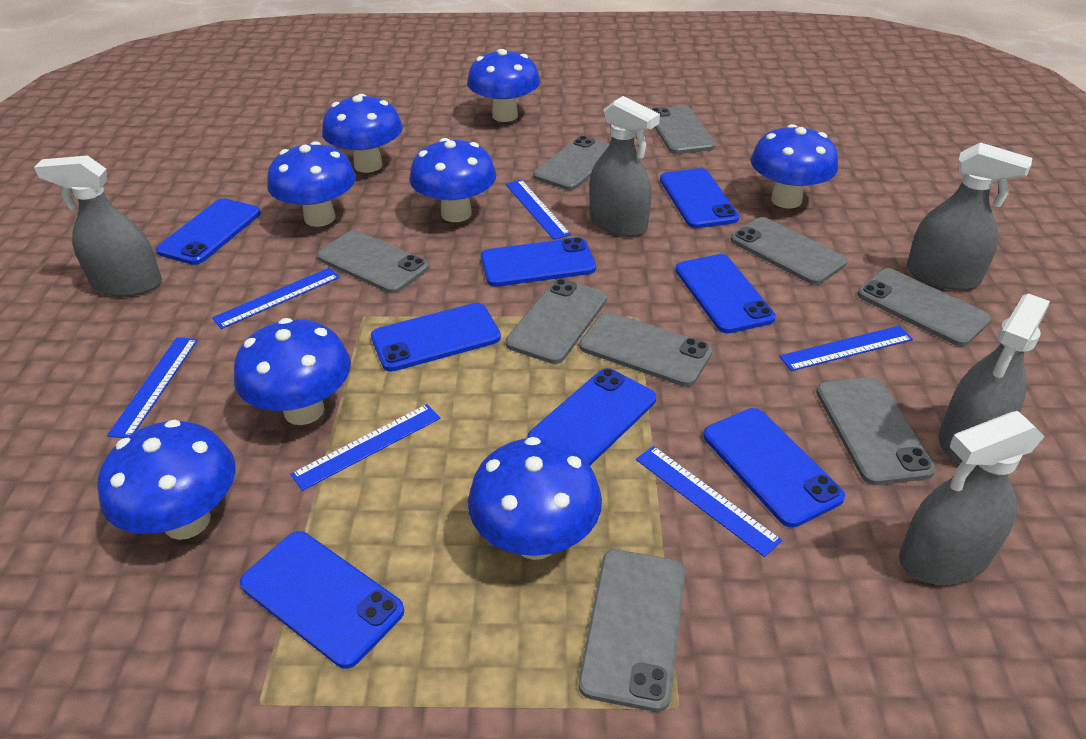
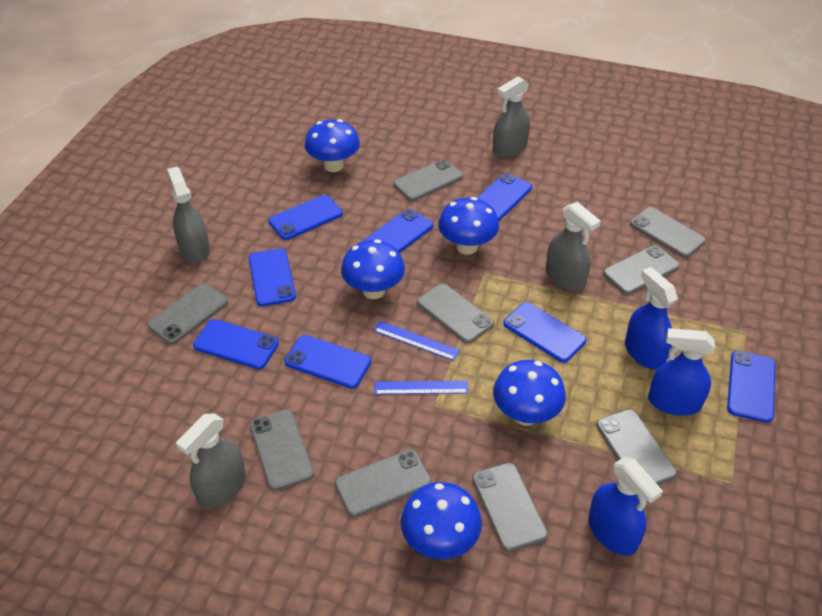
blue mushroom: 8 -> 5
blue ruler: 6 -> 2
blue spray bottle: 0 -> 3
grey spray bottle: 5 -> 4

